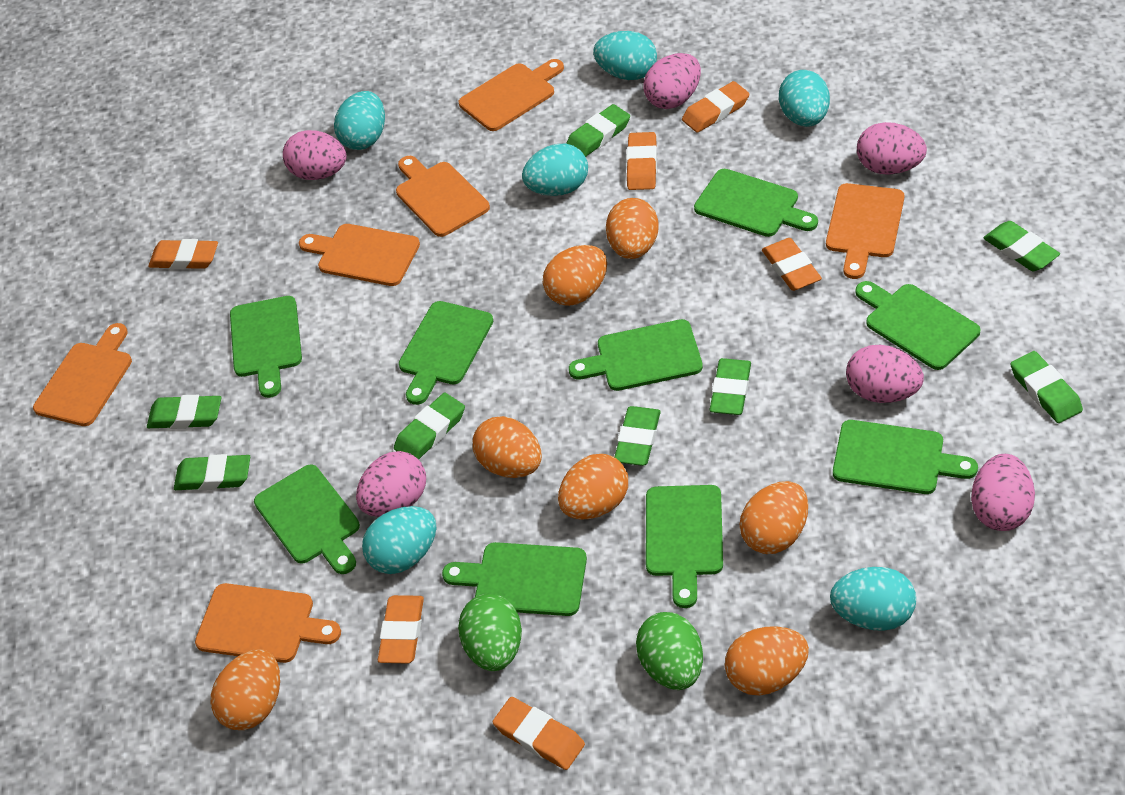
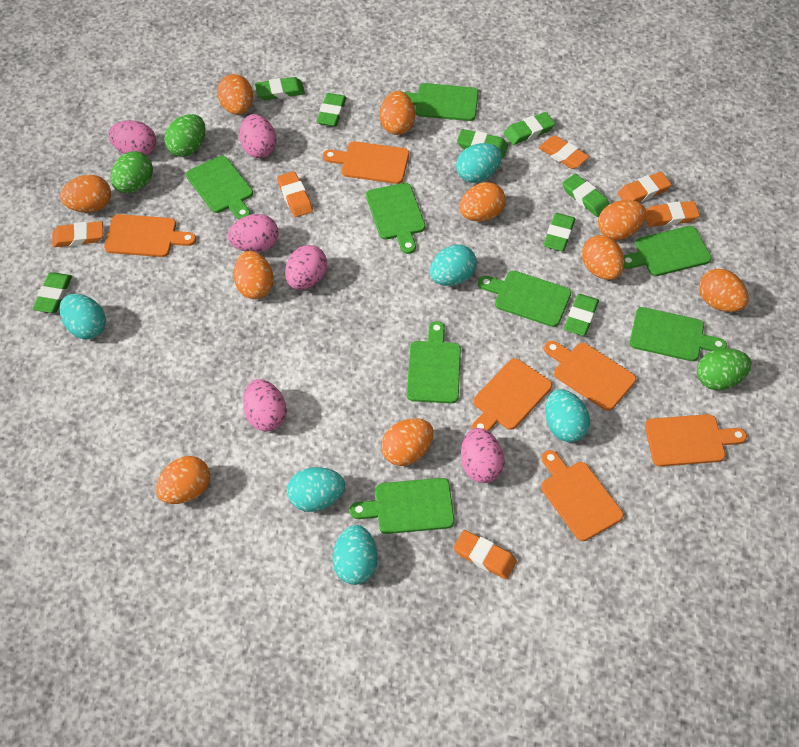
green cutting board: 9 -> 8
green egg: 2 -> 3
orange egg: 7 -> 10

